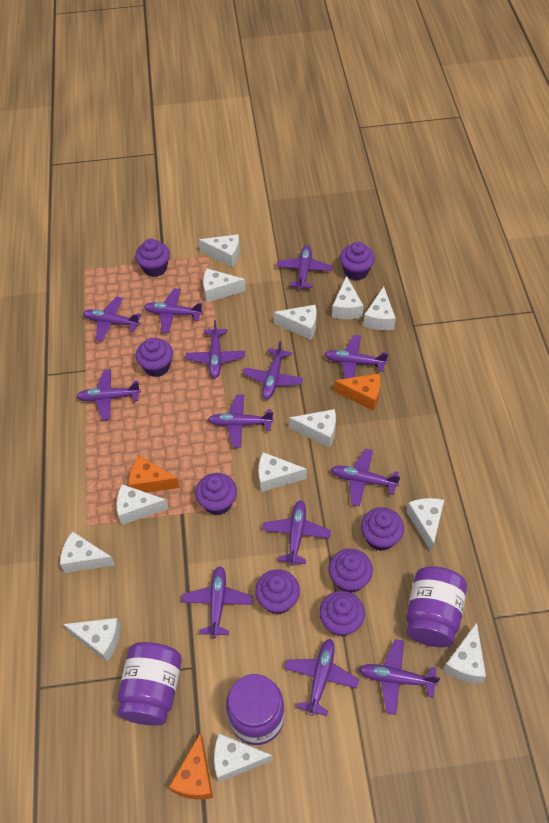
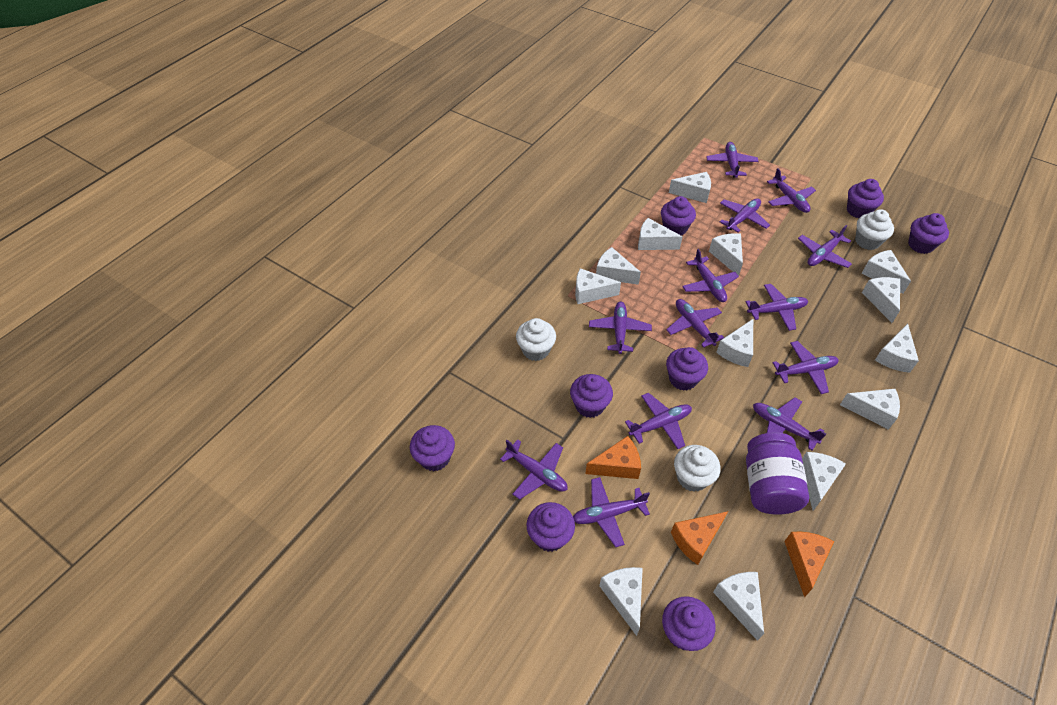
purple jar: 3 -> 1
white cupcake: 0 -> 3

